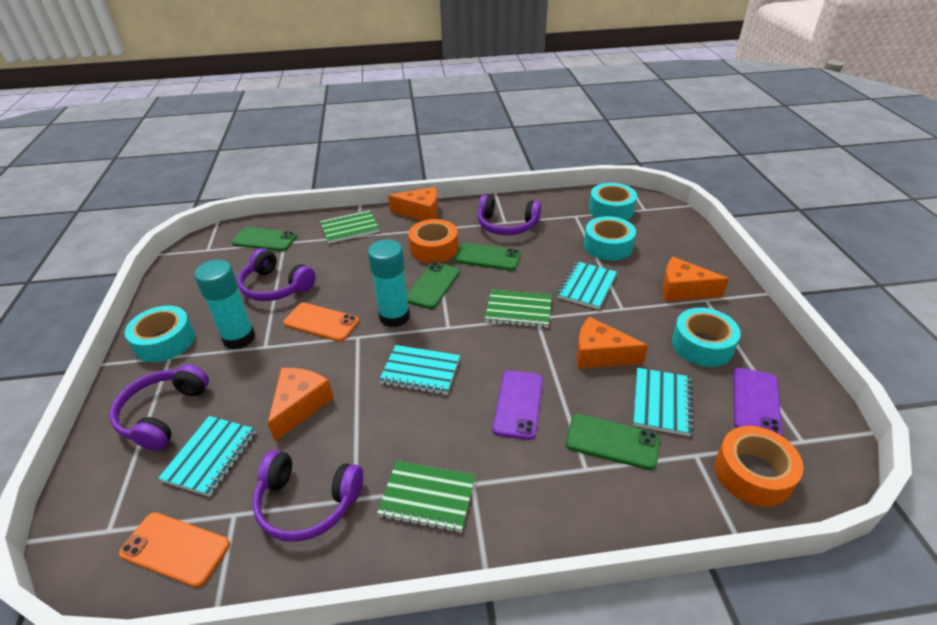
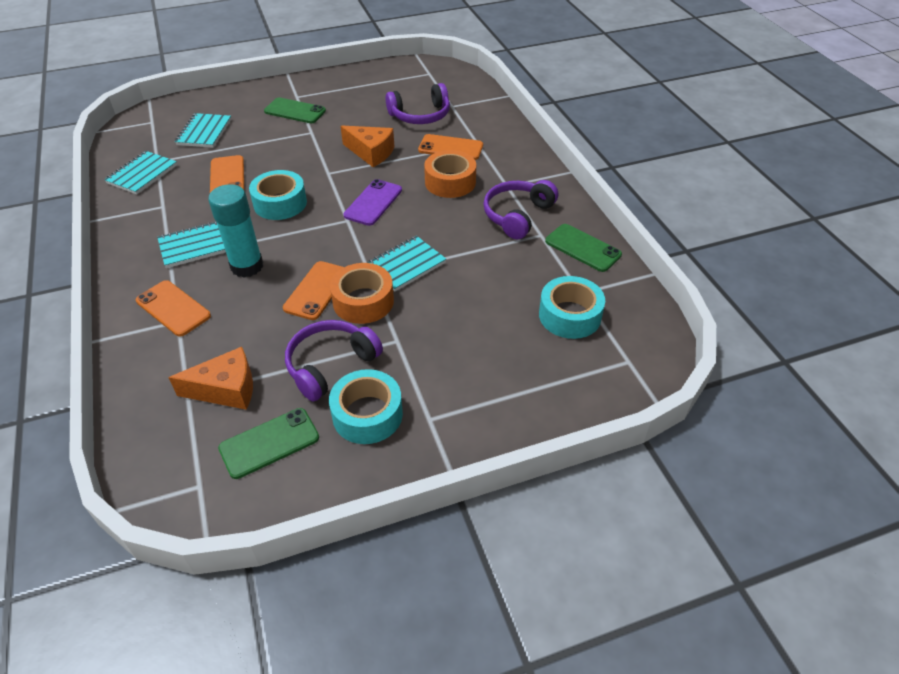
green notebook: 3 -> 0
green phone: 4 -> 3
orange cheese: 4 -> 2
orange phone: 2 -> 4
purple headphones: 4 -> 3
purple phone: 2 -> 1
turquoise glue stick: 2 -> 1
turquoise tape: 4 -> 3

